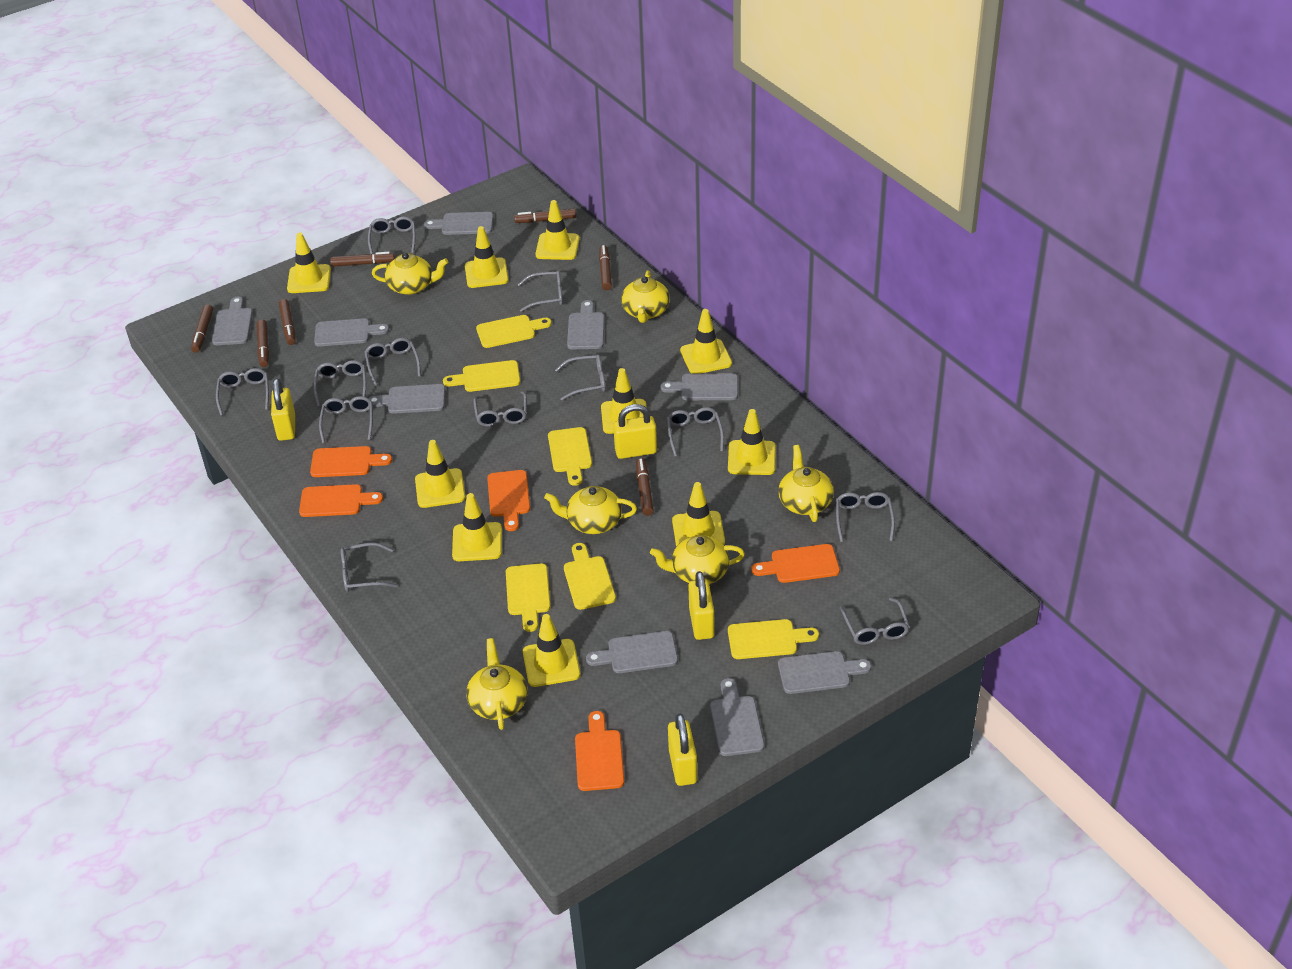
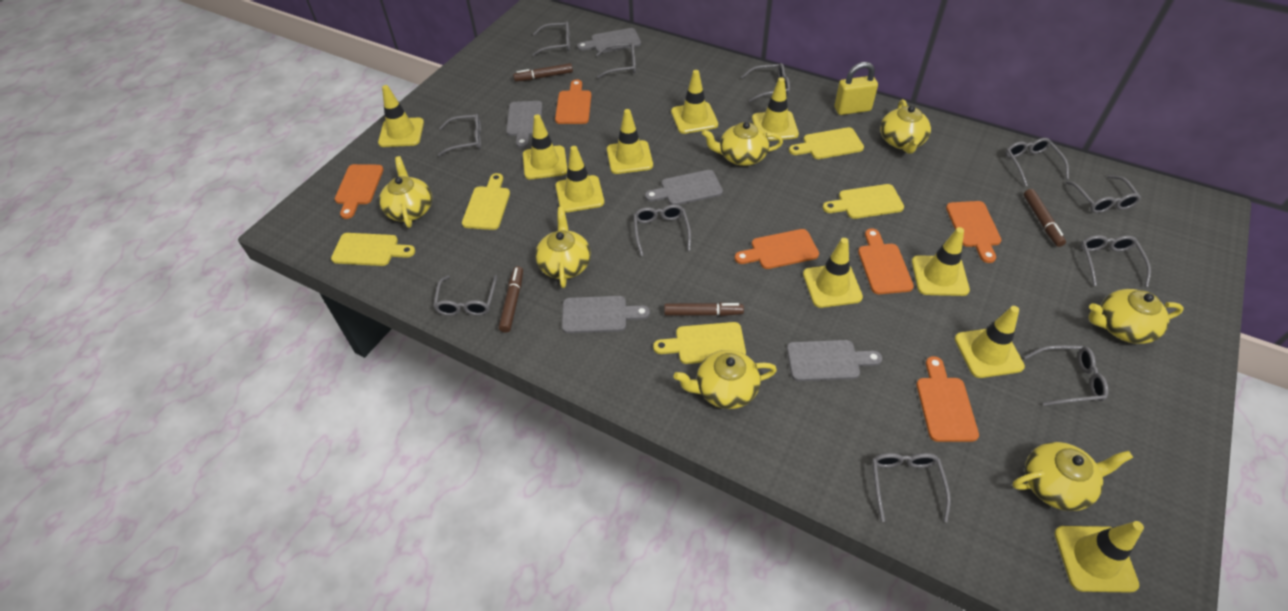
brown marker: 7 -> 4
grey cutting board: 9 -> 5
grey glasses: 12 -> 11
orange cutting board: 5 -> 6
yellow cutting board: 6 -> 5
yellow padlock: 4 -> 1
yellow teapot: 6 -> 7

